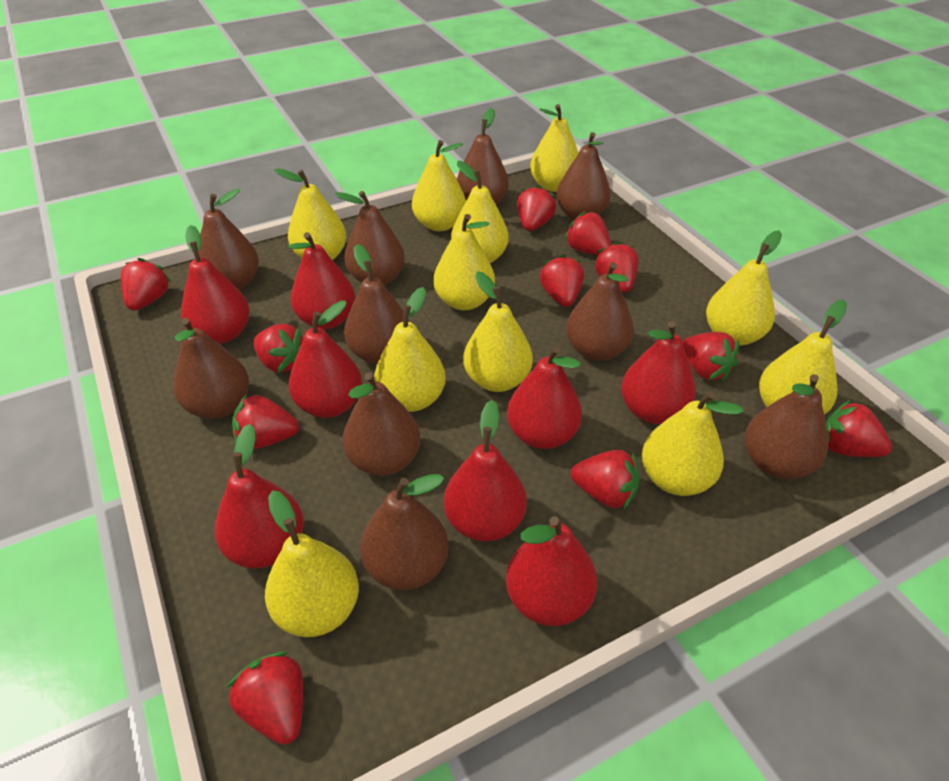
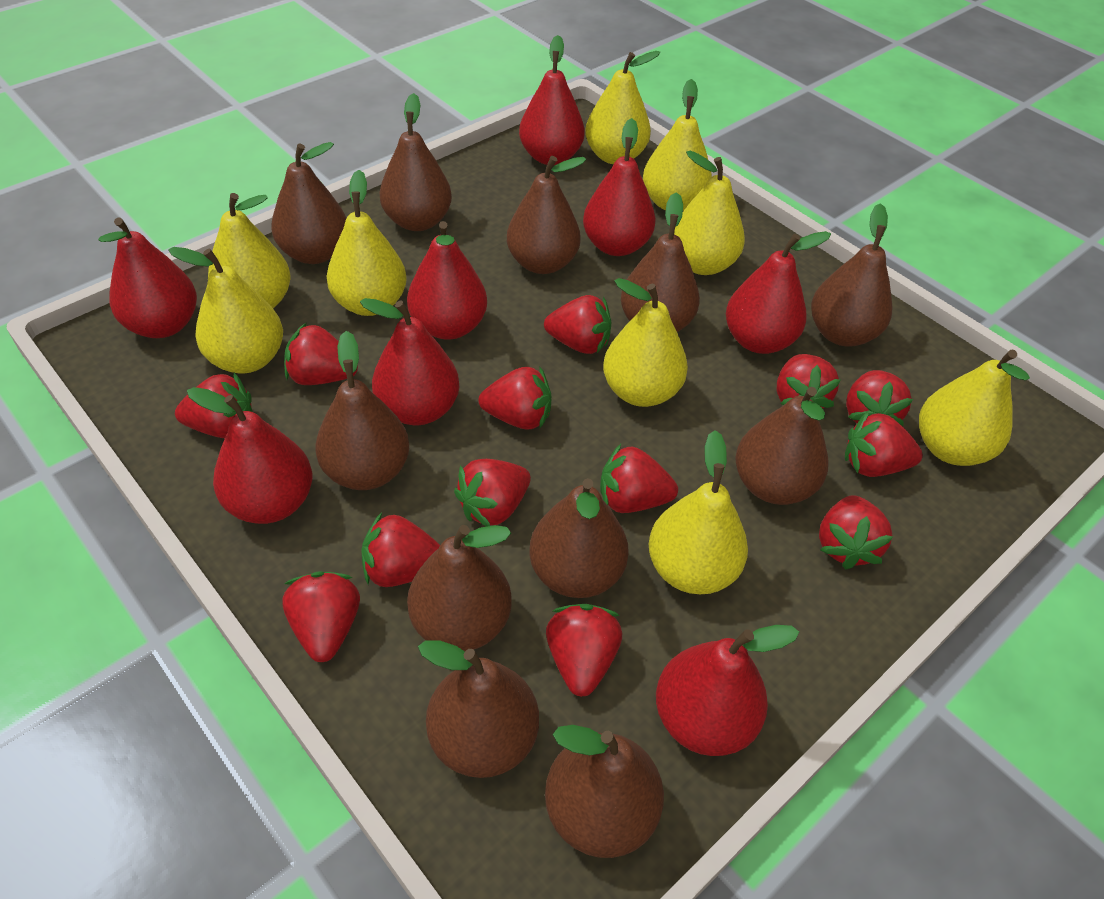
brown pear: 10 -> 11
red strawberry: 11 -> 13
yellow pear: 11 -> 9

